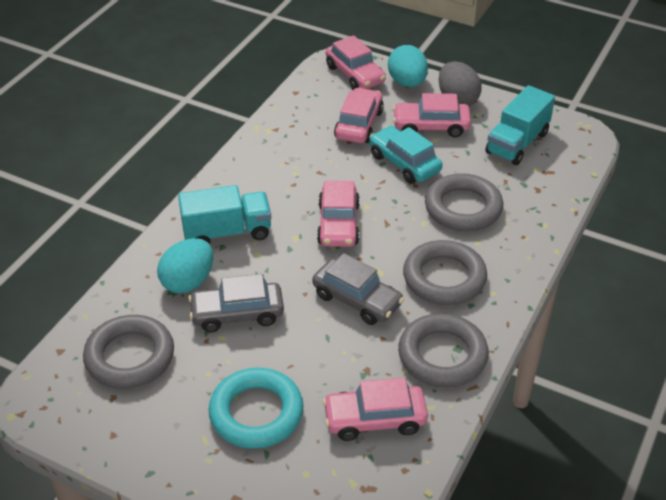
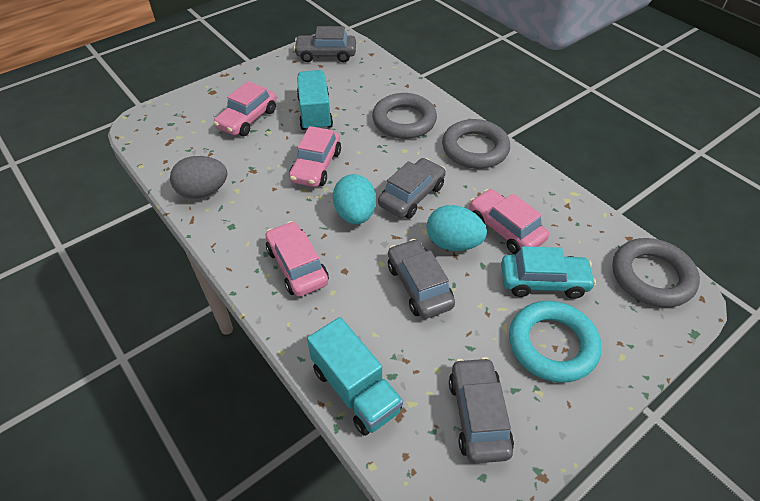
grey car: 2 -> 4
grey ring: 4 -> 3
pink car: 5 -> 4

